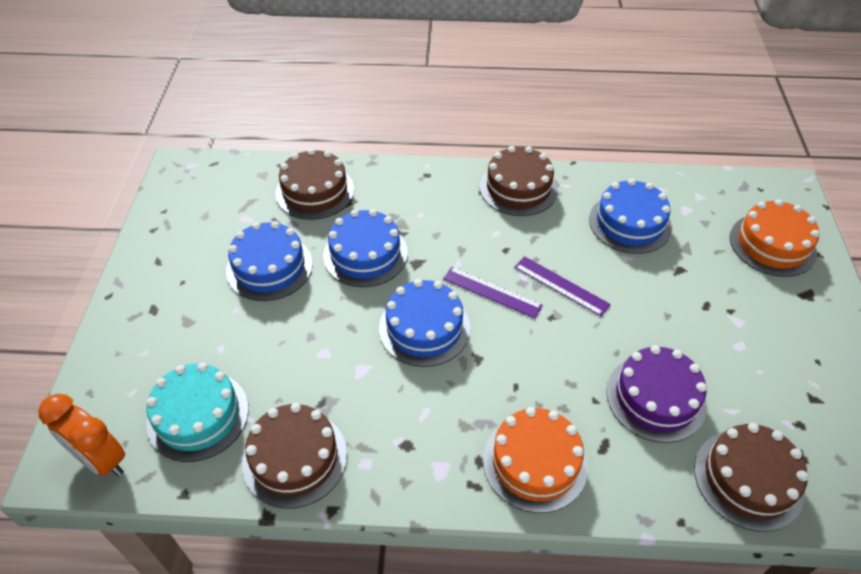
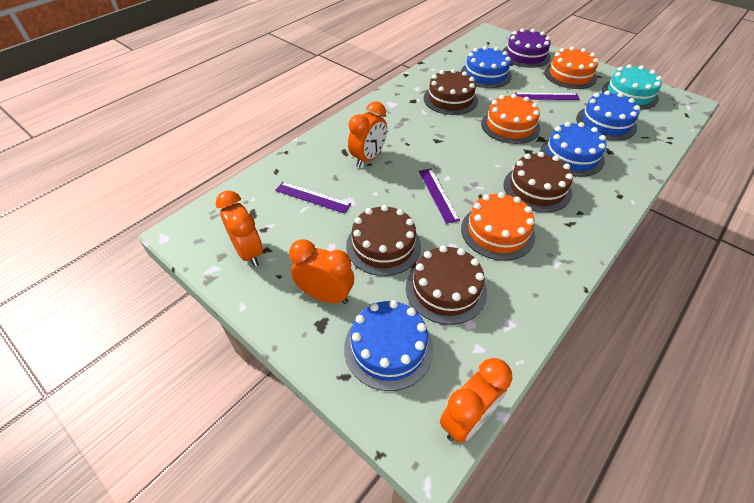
orange cake: 2 -> 3
orange clock: 1 -> 4
purple ruler: 2 -> 3

